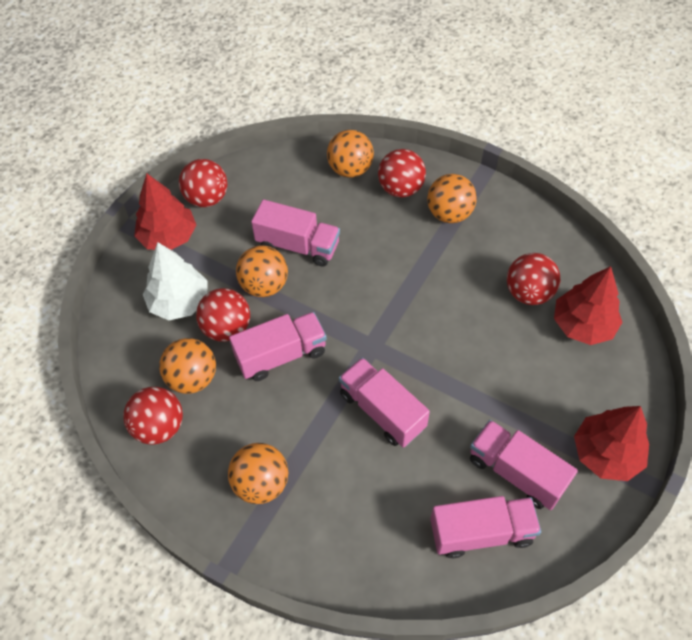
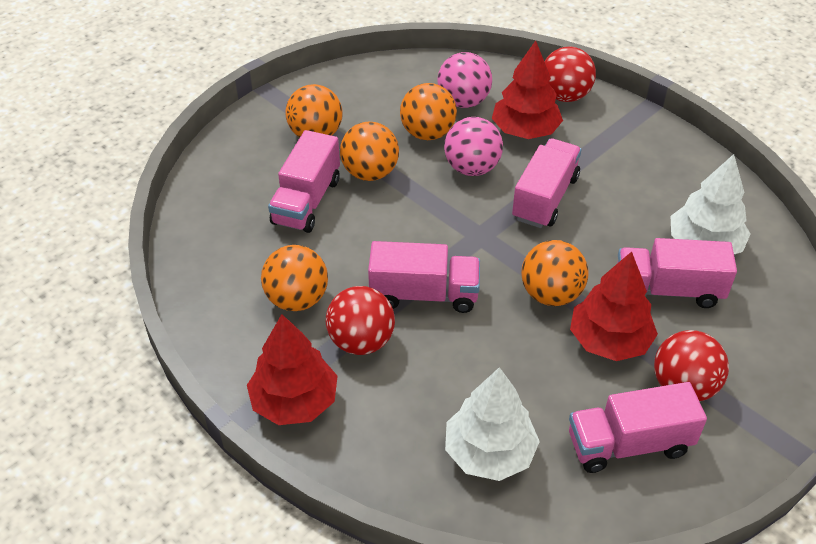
pink ball: 0 -> 2
red ball: 5 -> 3
white tree: 1 -> 2

